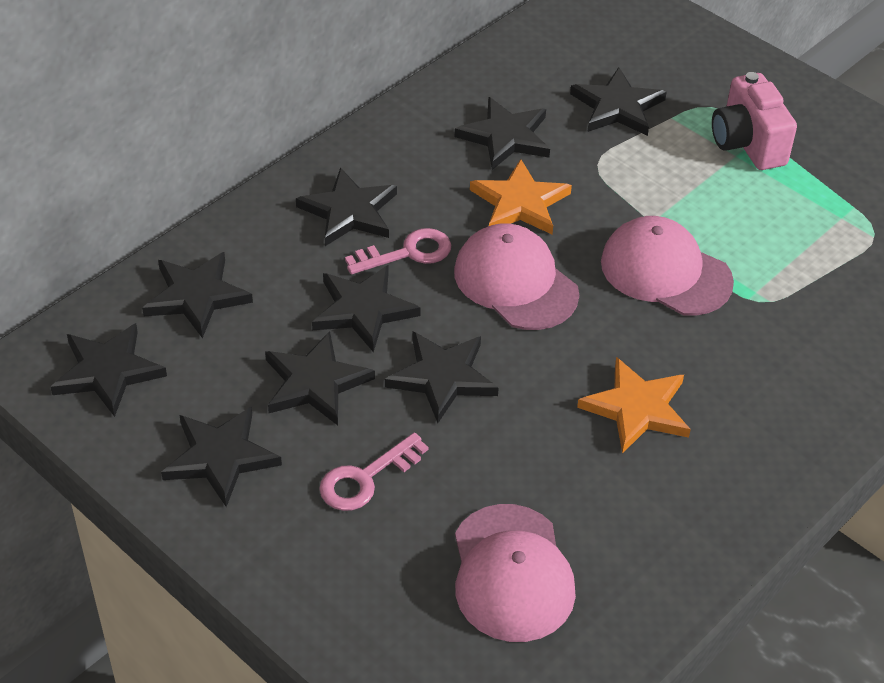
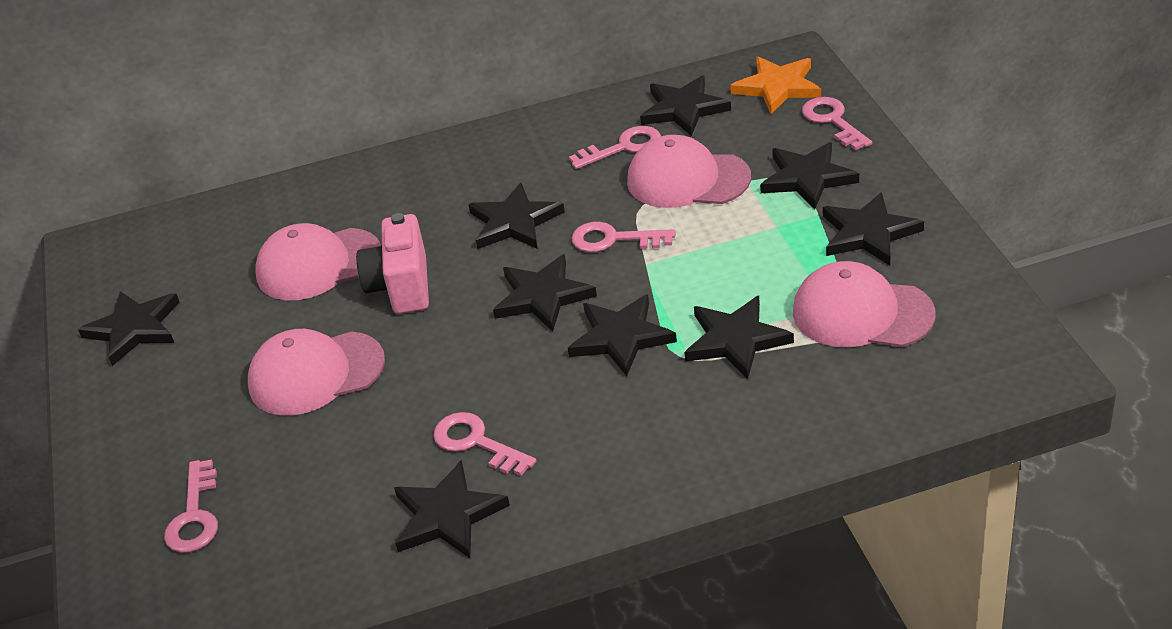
orange star: 2 -> 1
pink cap: 3 -> 4
pink key: 2 -> 5

